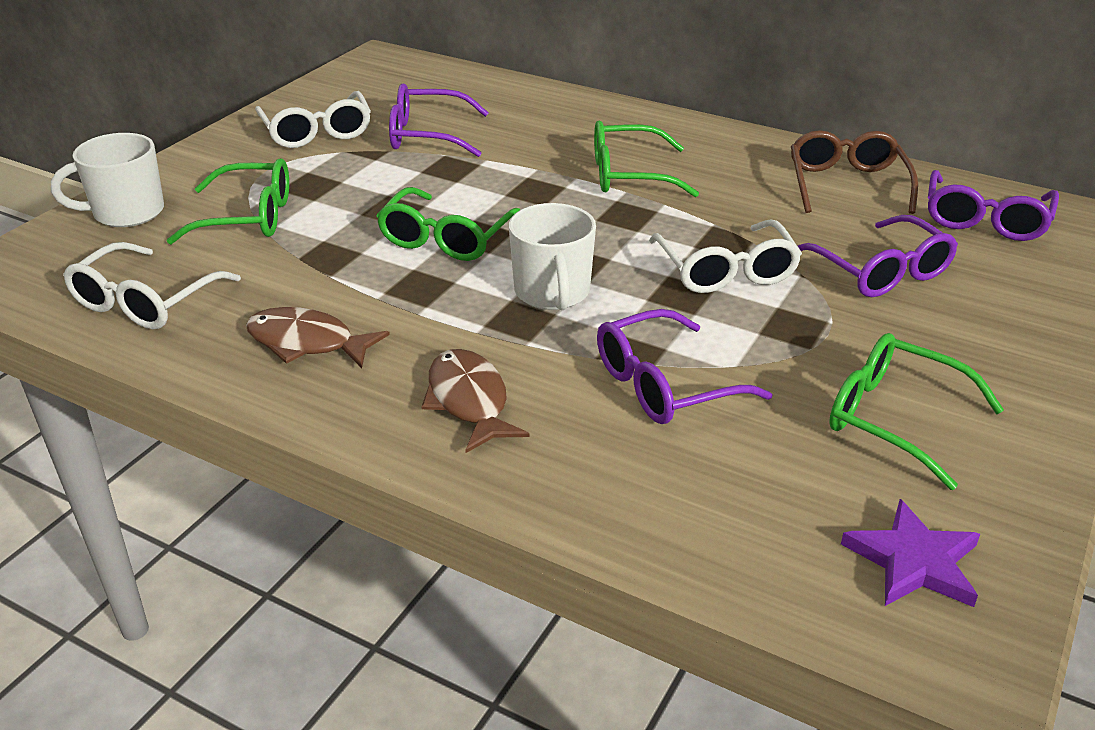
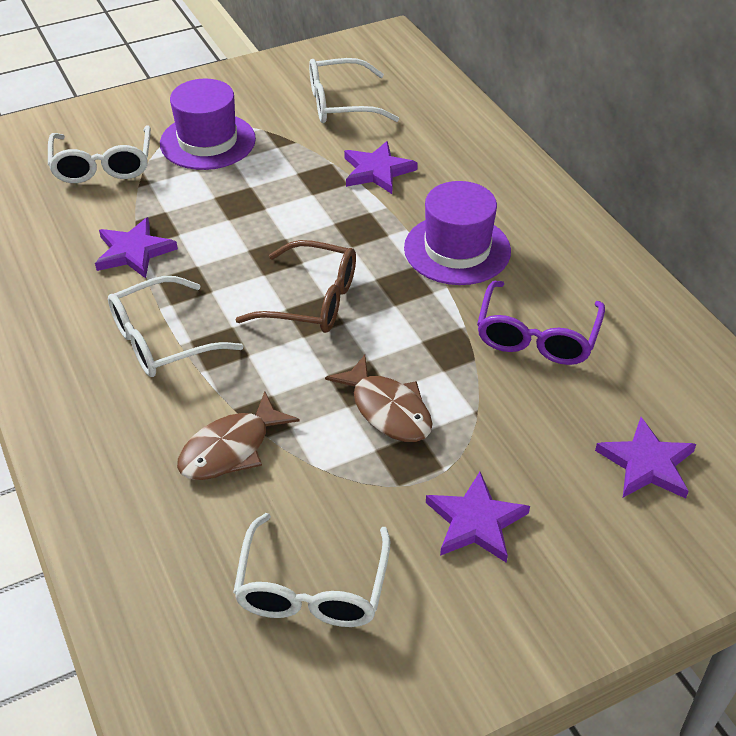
green glasses: 4 -> 0
purple glasses: 4 -> 1
purple hat: 0 -> 2
purple star: 1 -> 4
white glasses: 3 -> 4
white mug: 2 -> 0

